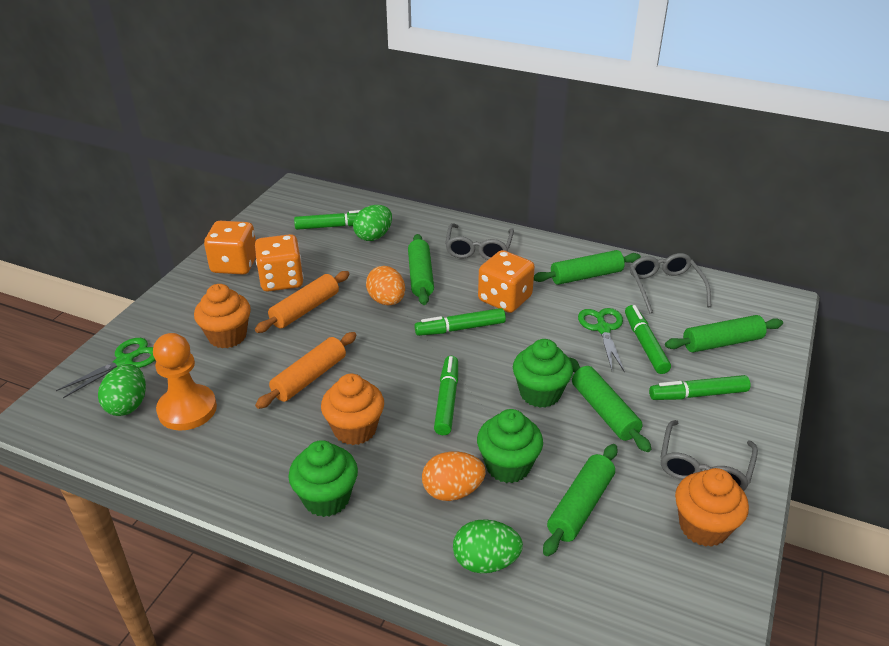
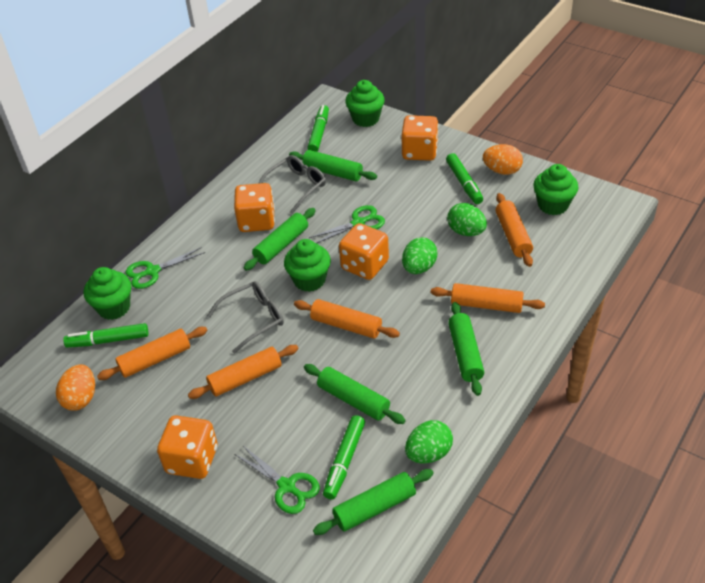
green cupcake: 3 -> 4
green marker: 5 -> 4
green scissors: 2 -> 3
grey glasses: 3 -> 2
orange cupcake: 3 -> 0
orange dice: 3 -> 4
orange pawn: 1 -> 0
orange rolling pin: 2 -> 5

